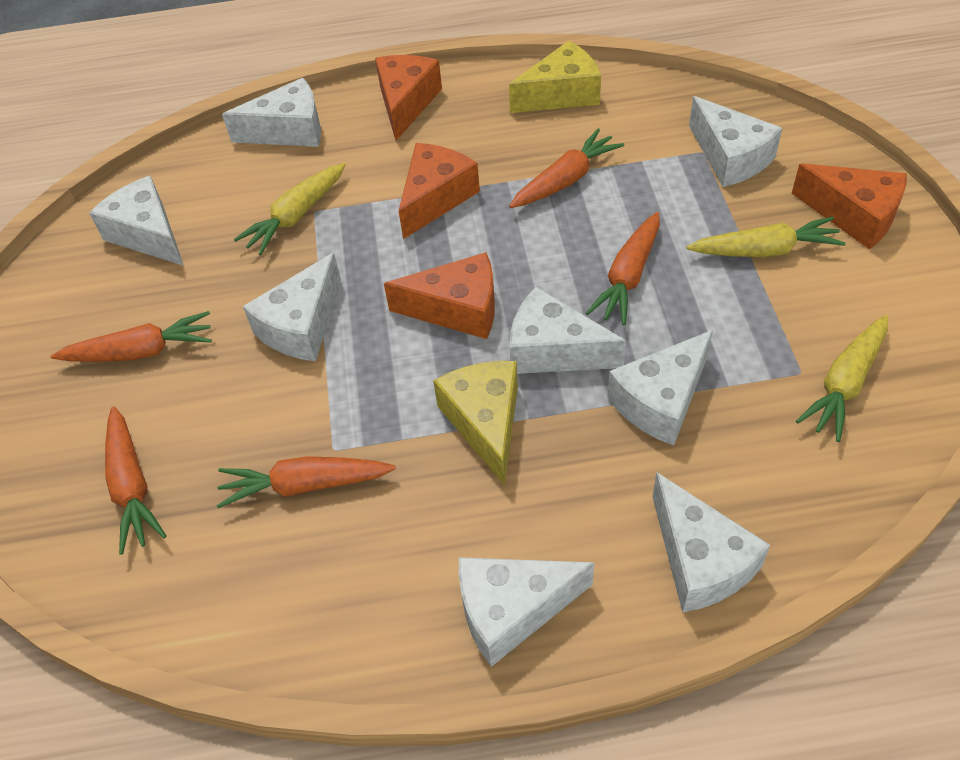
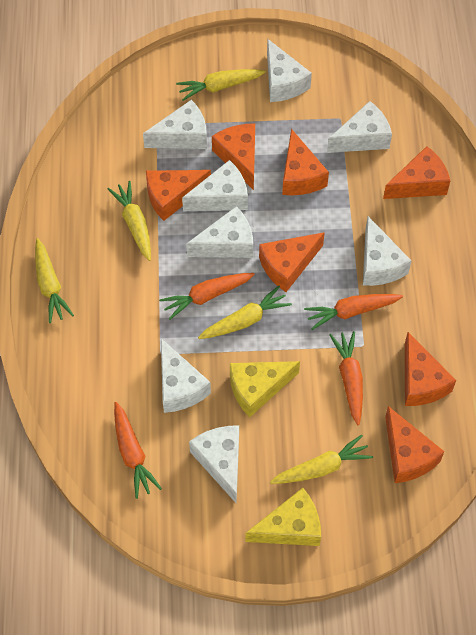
orange carrot: 5 -> 4
orange cheese: 4 -> 7
yellow carrot: 3 -> 5

